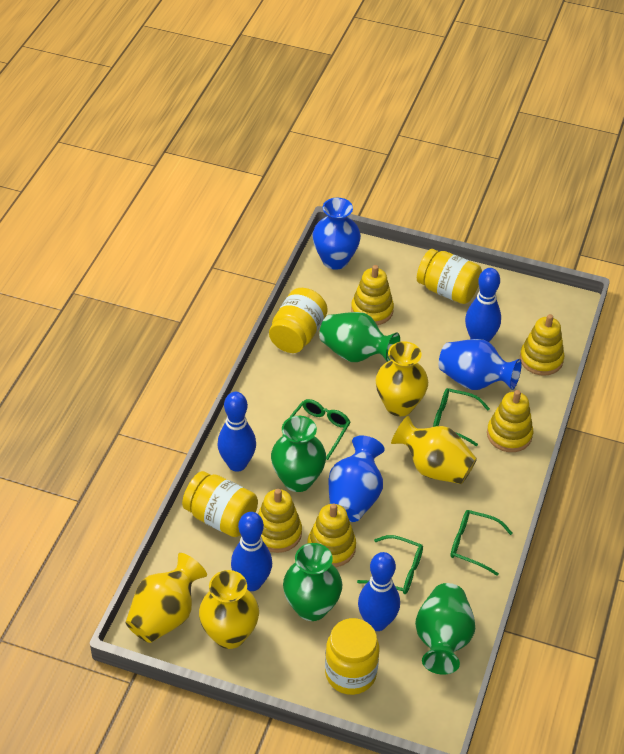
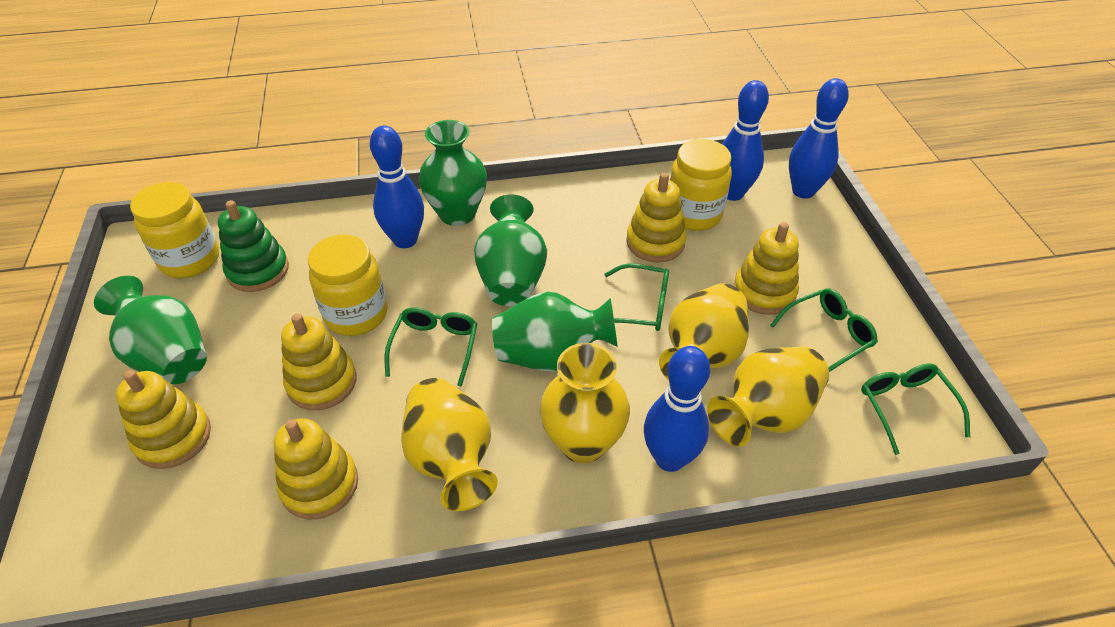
blue vase: 3 -> 0
green stacking toy: 0 -> 1
yellow jar: 4 -> 3

